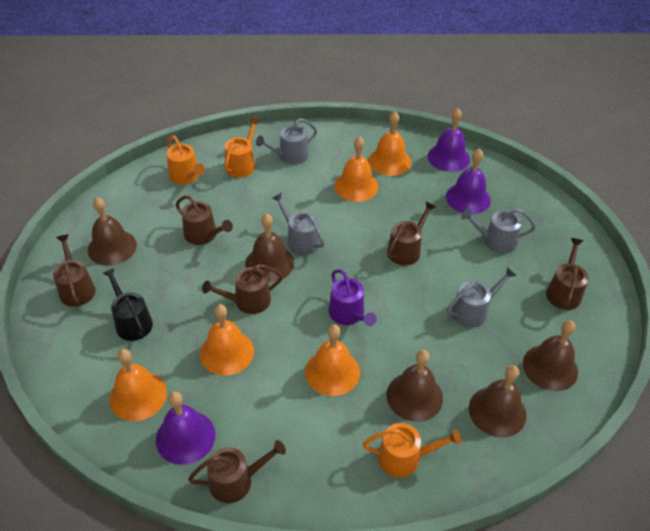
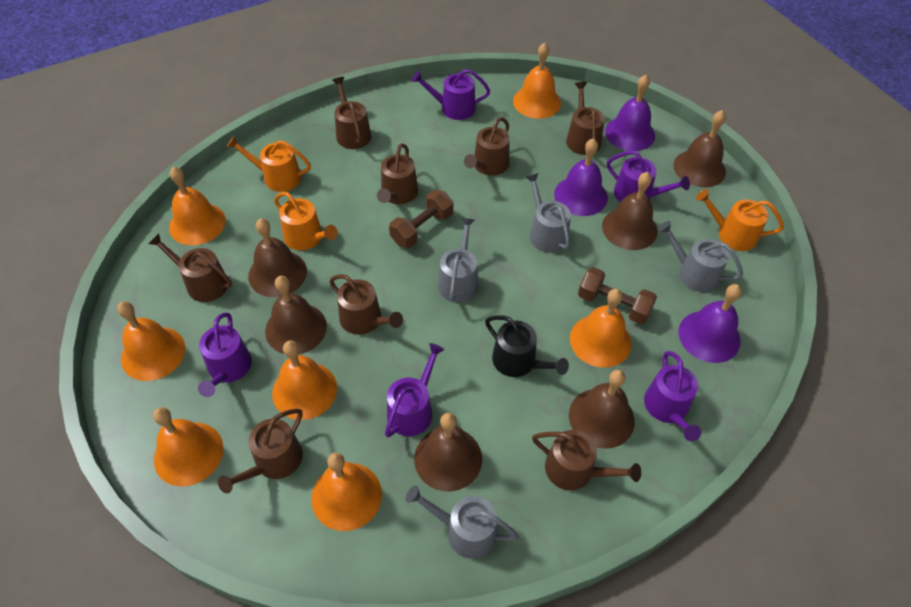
brown bell: 5 -> 6
brown dumbbell: 0 -> 2
brown watering can: 6 -> 8
orange bell: 5 -> 7
purple watering can: 1 -> 5

